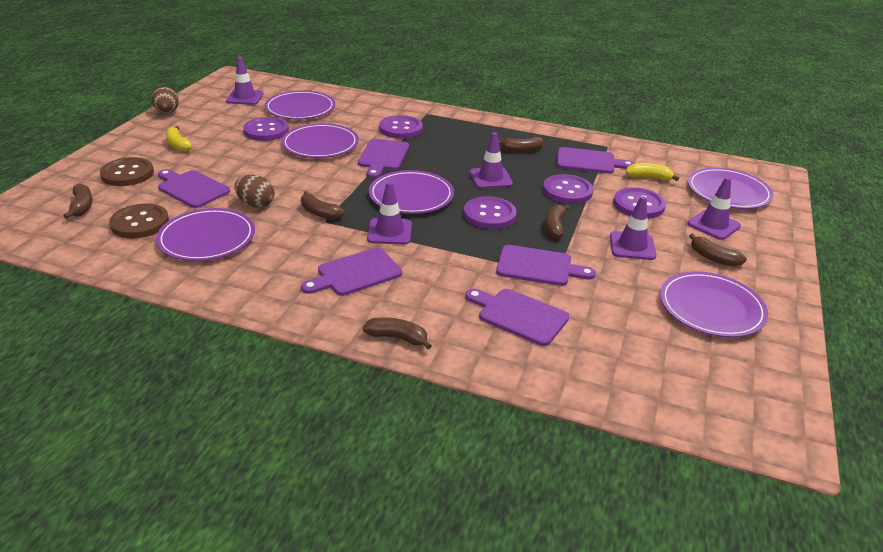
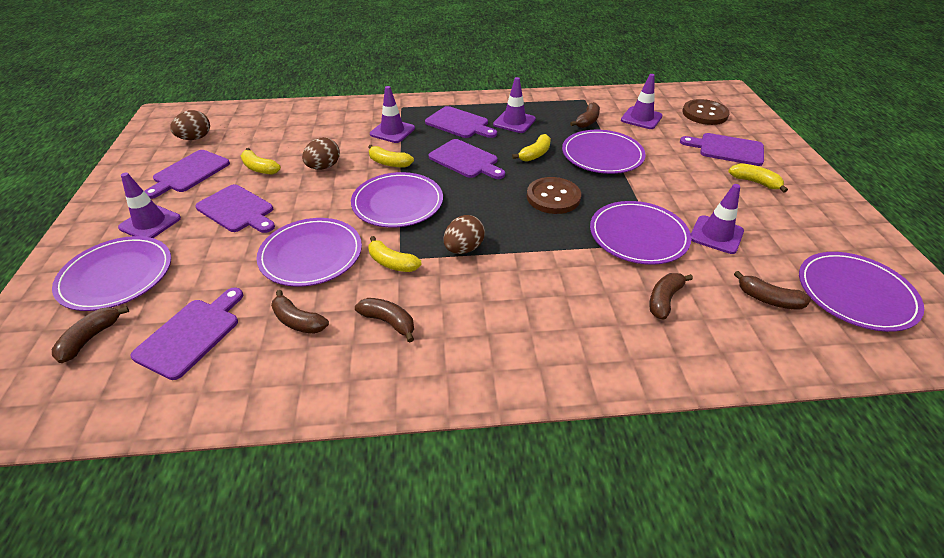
brown egg: 2 -> 3
purple button: 5 -> 0
yellow banana: 2 -> 5

